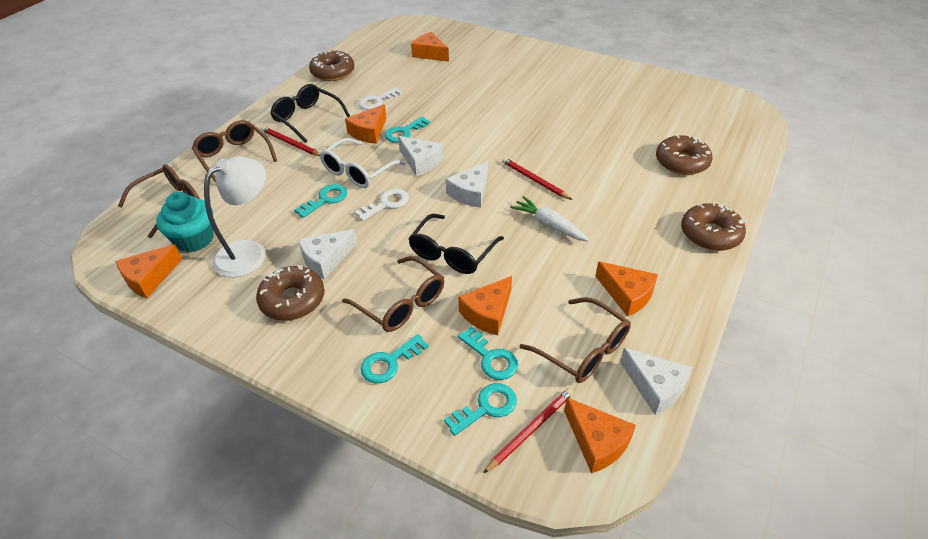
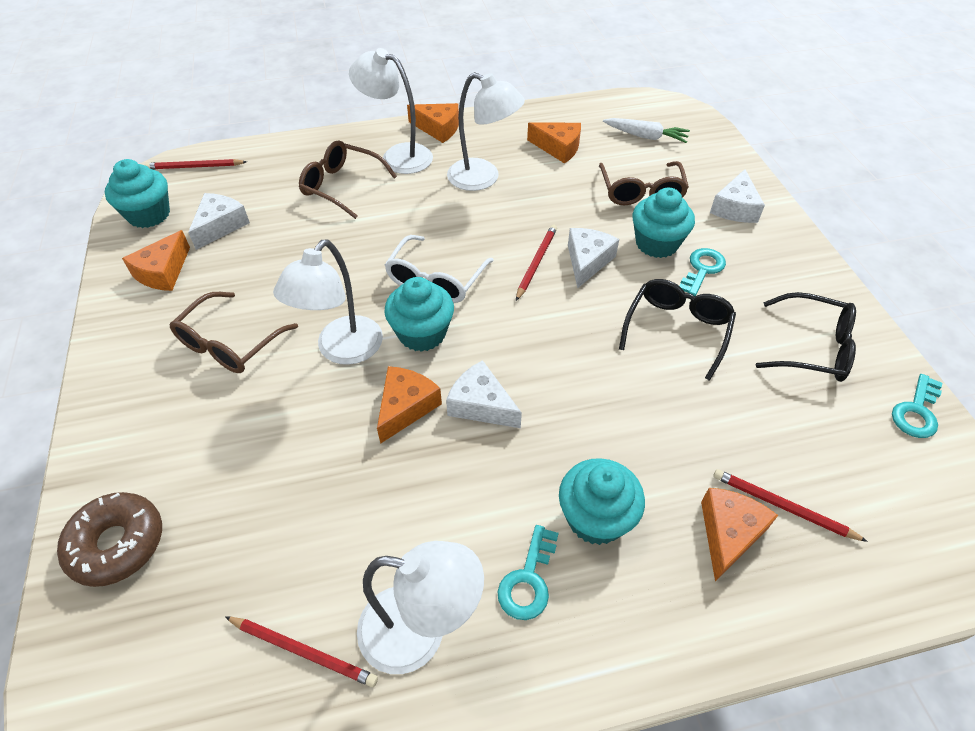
brown donut: 4 -> 1
brown glasses: 4 -> 3
orange cheese: 6 -> 5
red pencil: 3 -> 4
turquoise cupcake: 1 -> 4
turquoise key: 5 -> 3
white key: 2 -> 0
white lamp: 1 -> 4

